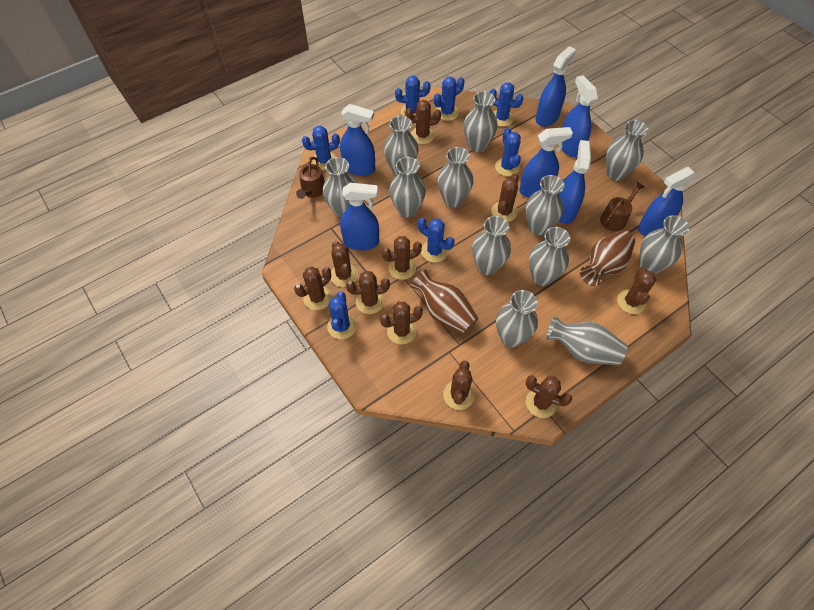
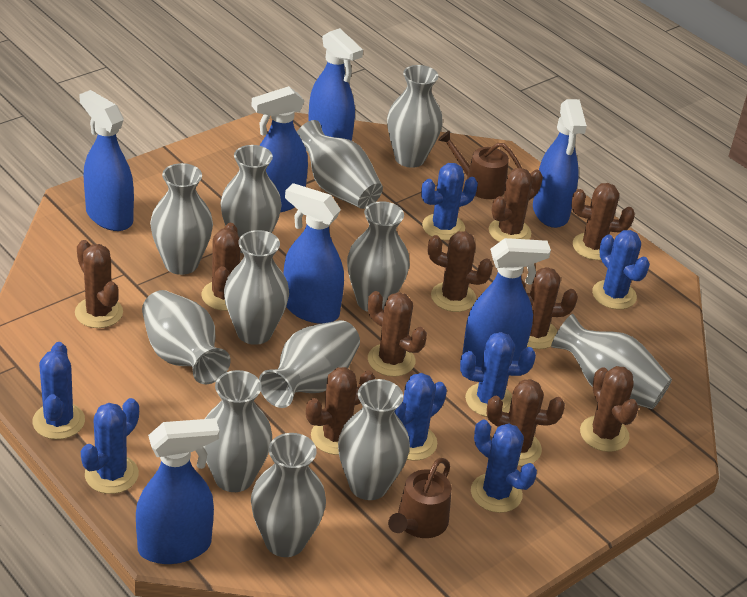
brown vase: 2 -> 0

